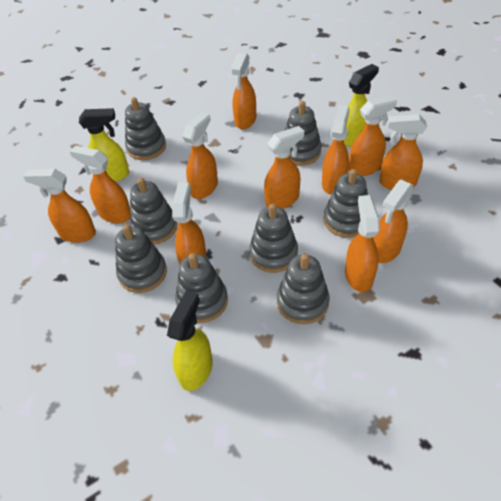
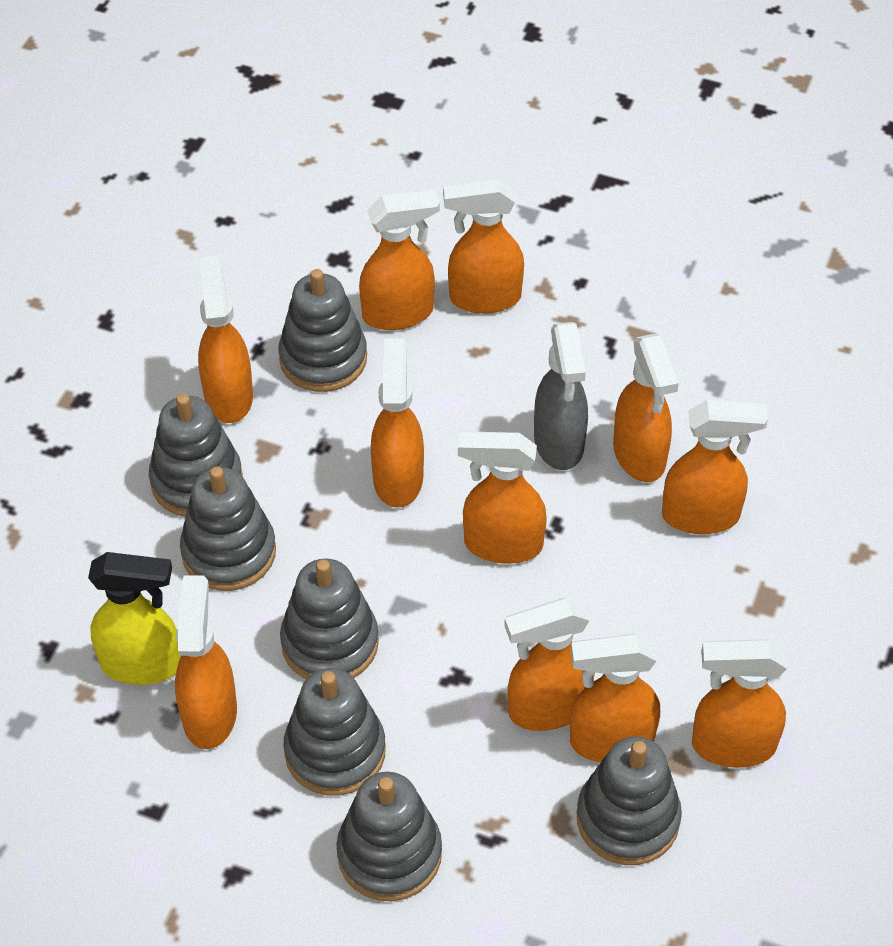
grey spray bottle: 0 -> 1
grey stacking toy: 8 -> 7
yellow spray bottle: 3 -> 1

